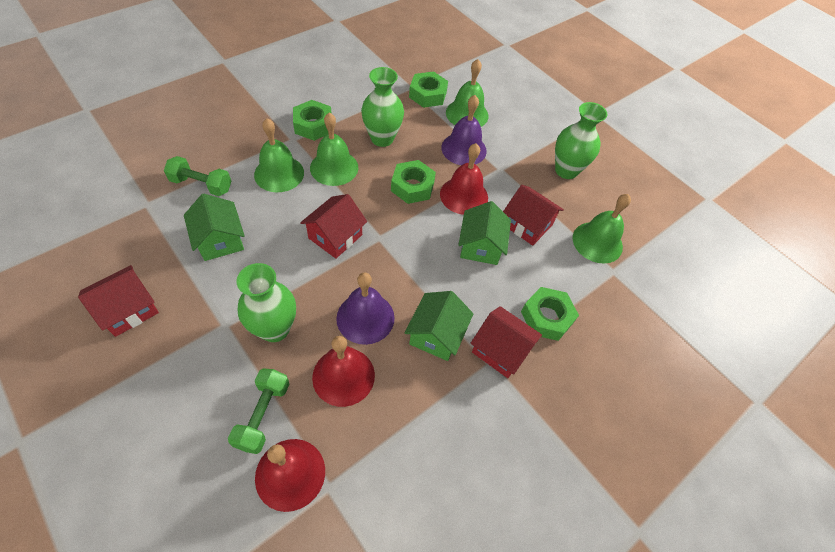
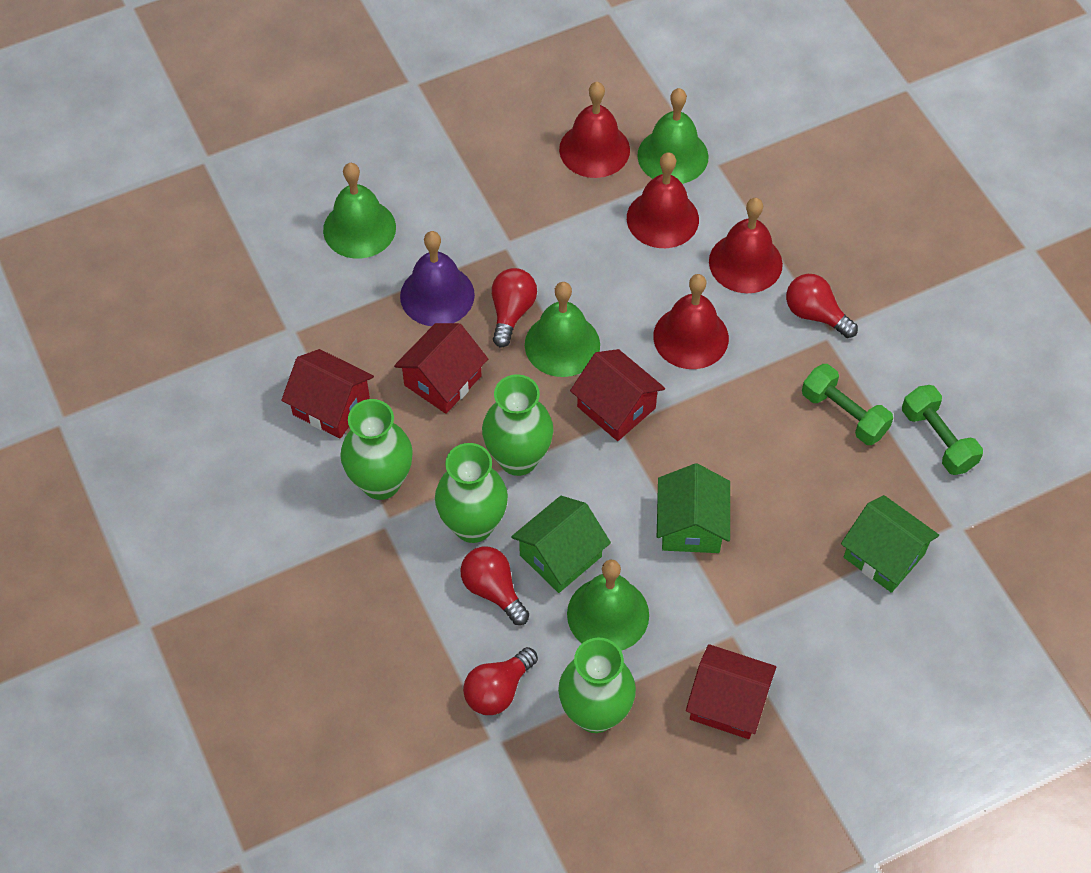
green nut: 4 -> 0
green vase: 3 -> 4
purple bell: 2 -> 1
red bell: 3 -> 4
red light bulb: 0 -> 4

